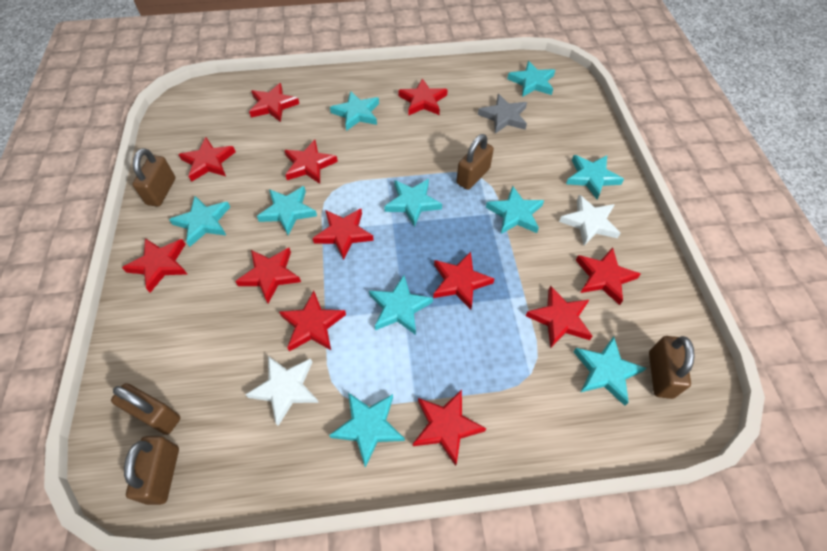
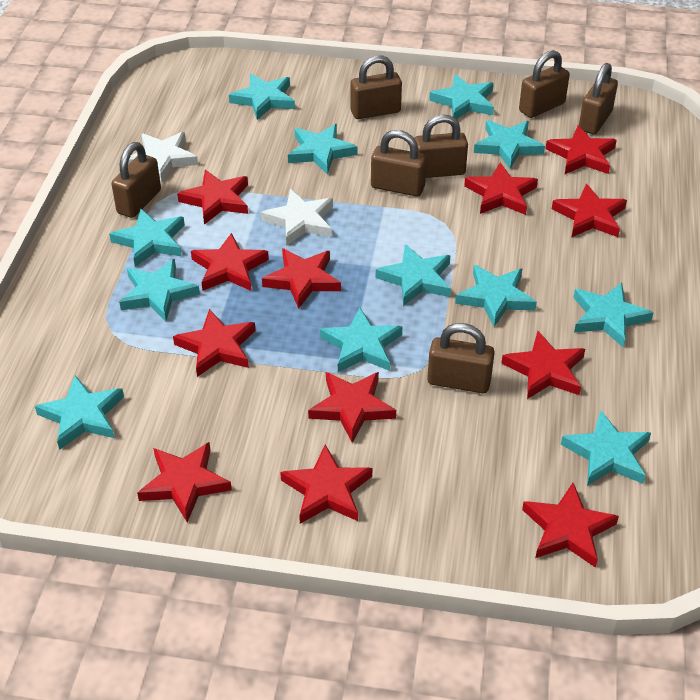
brown padlock: 5 -> 7
grey star: 1 -> 0
turquoise star: 10 -> 12

